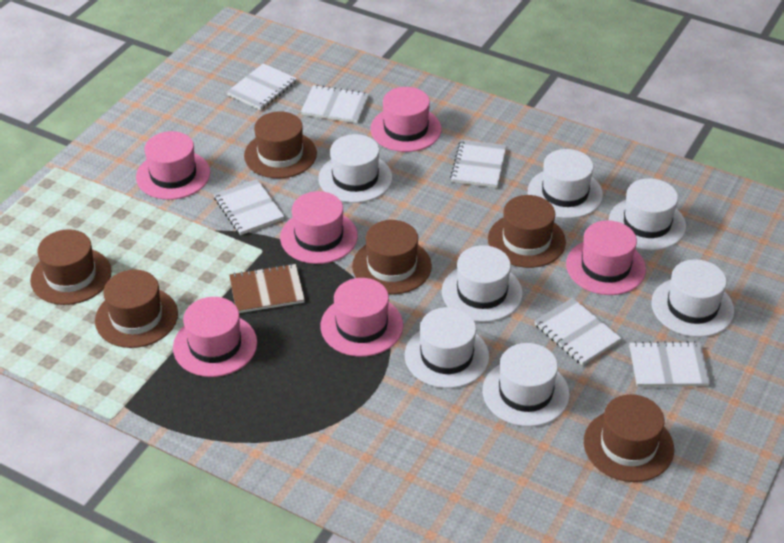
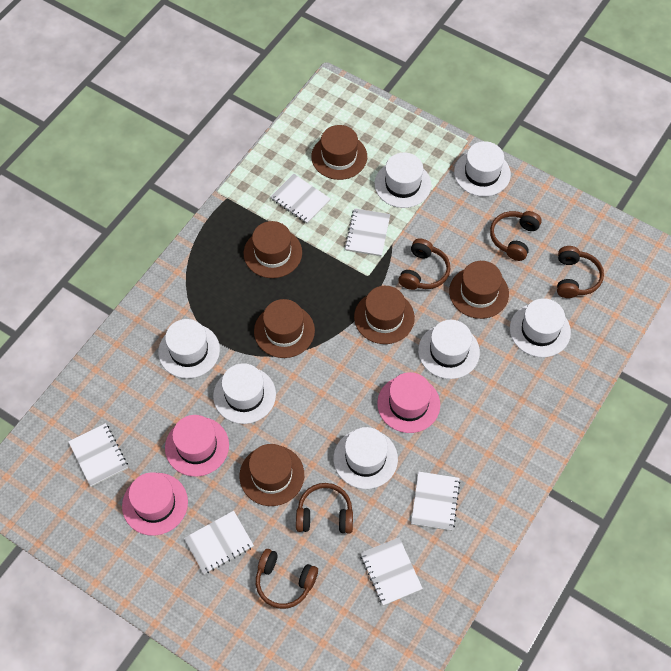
brown headphones: 0 -> 5
brown notebook: 1 -> 0
pink hat: 6 -> 3

